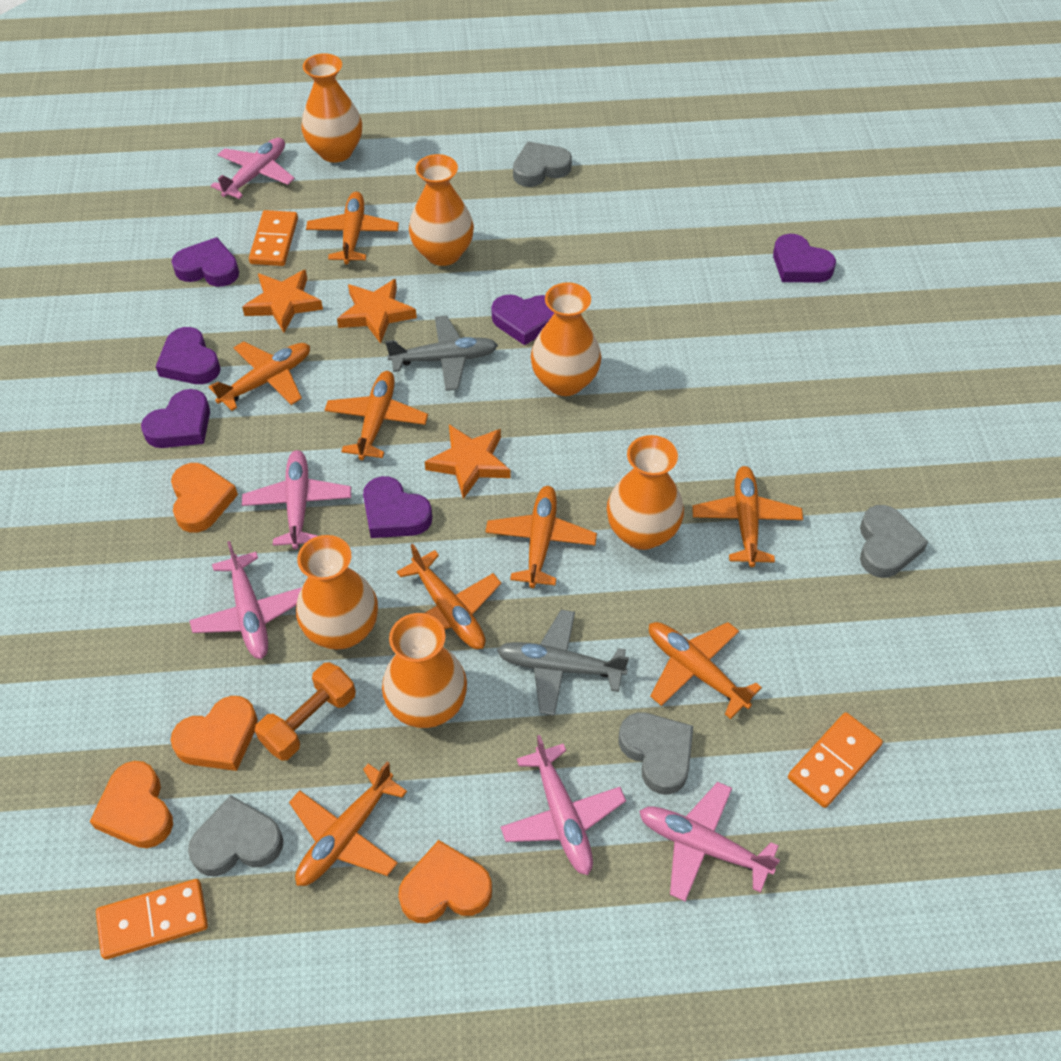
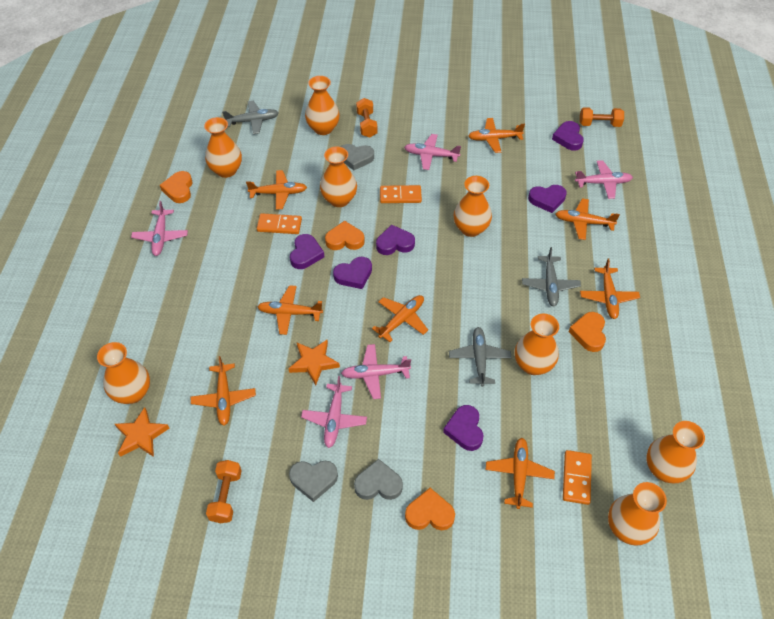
grey heart: 4 -> 3
grey plane: 2 -> 3
orange dumbbell: 1 -> 3
orange star: 3 -> 2
orange vase: 6 -> 8

